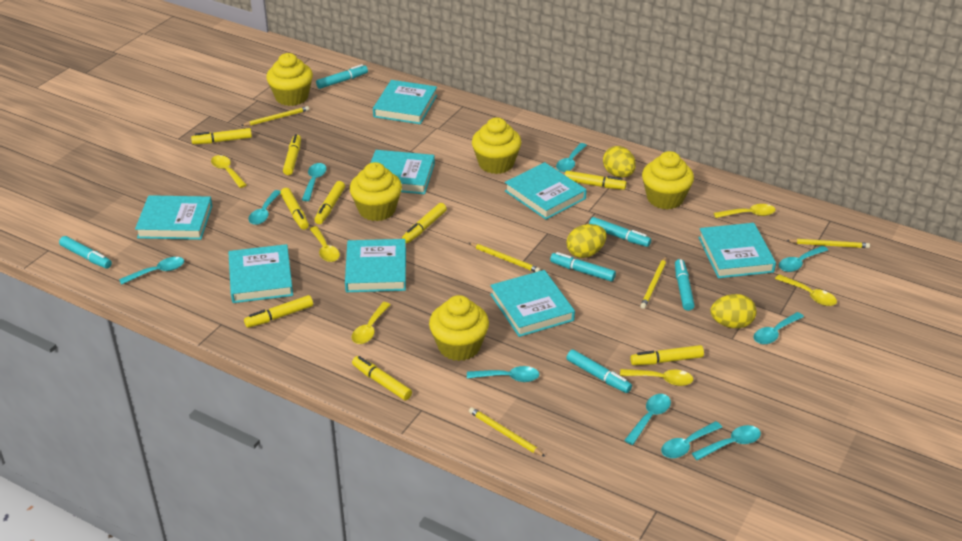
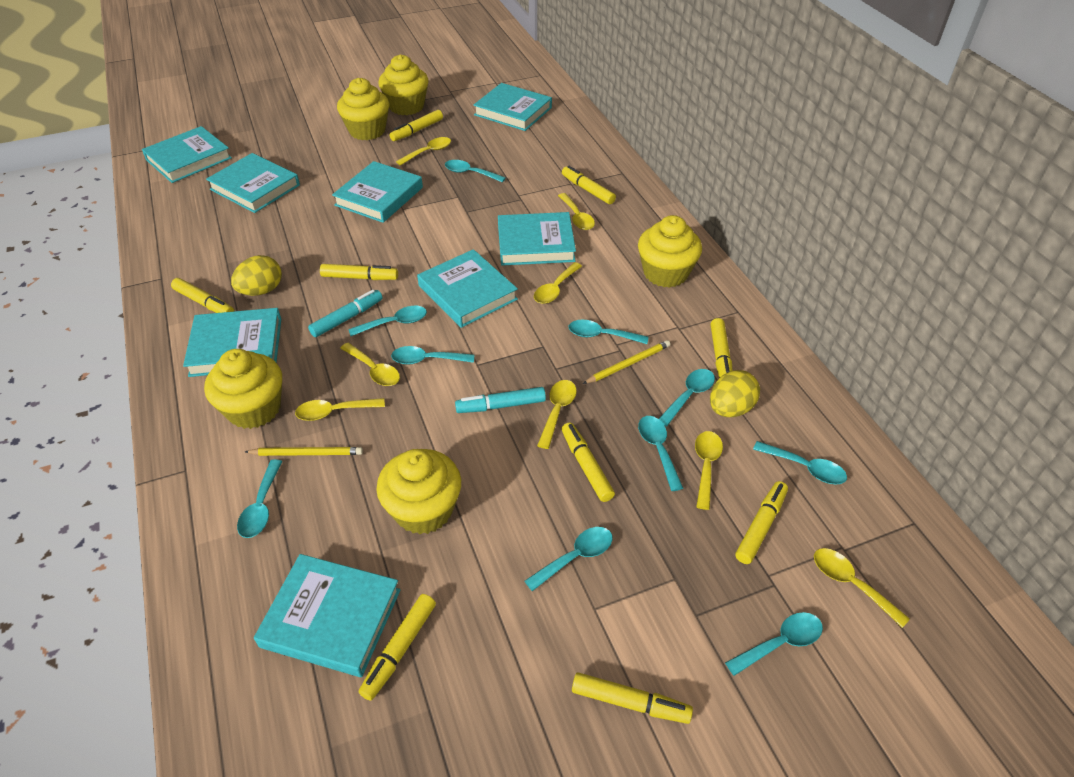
turquoise marker: 6 -> 2
yellow egg: 3 -> 2
yellow pencil: 5 -> 2
yellow spoon: 6 -> 8

